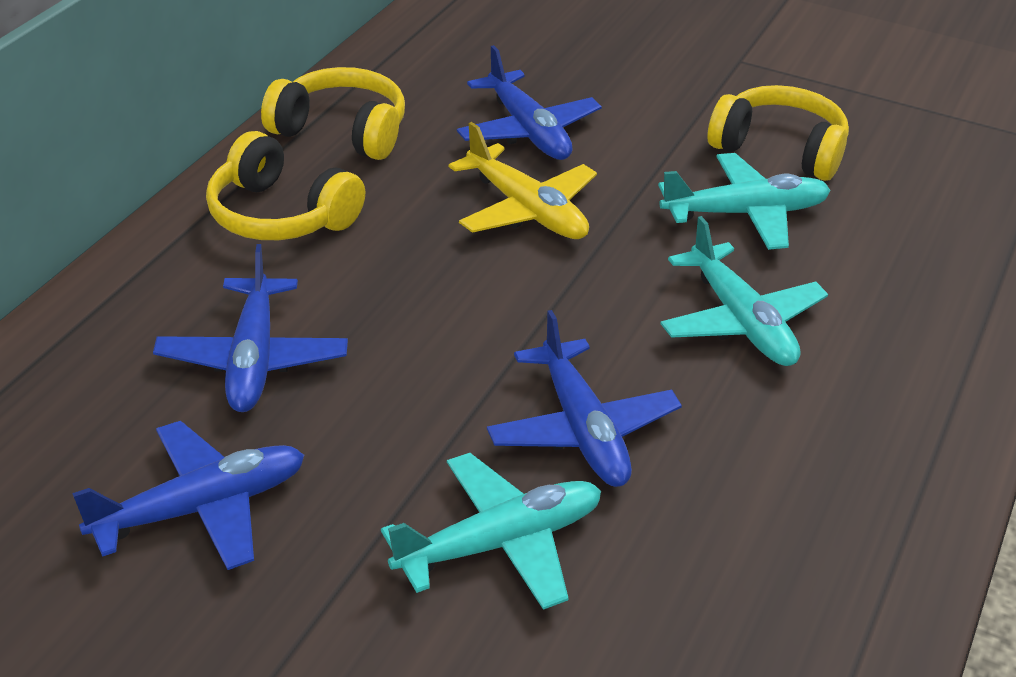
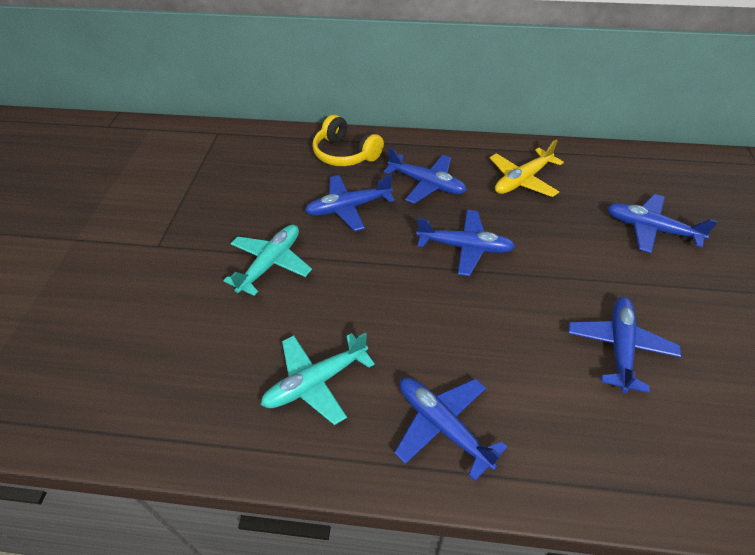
blue plane: 4 -> 6
turquoise plane: 3 -> 2
yellow headphones: 3 -> 1

